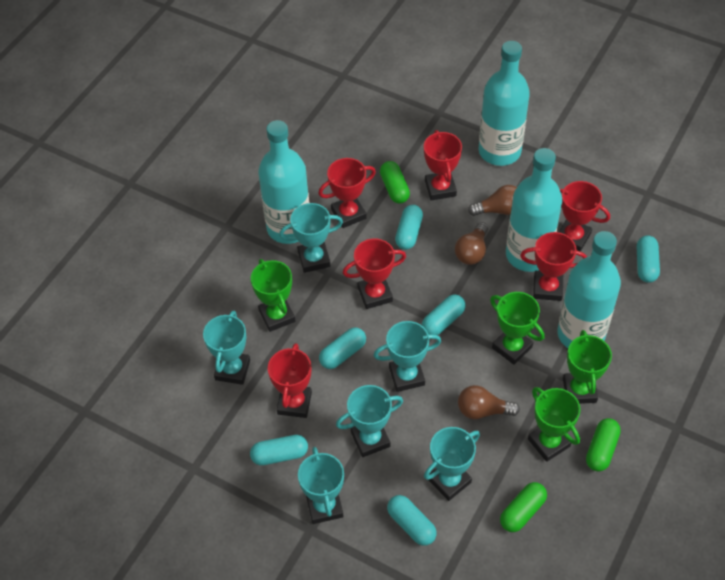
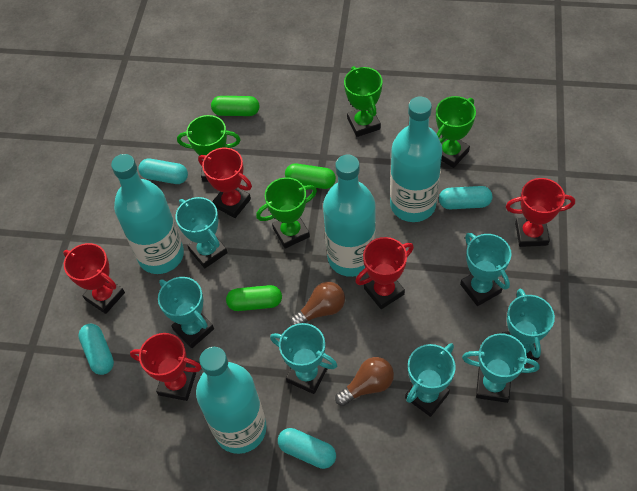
brown light bulb: 3 -> 2
red trophy: 6 -> 5
turquoise capsule: 6 -> 4
turquoise trophy: 6 -> 7

